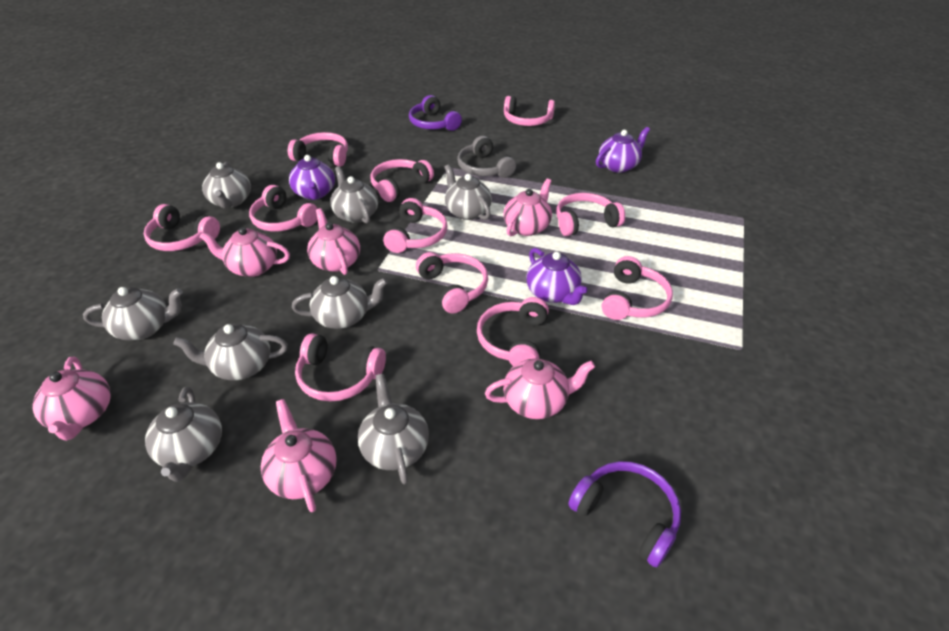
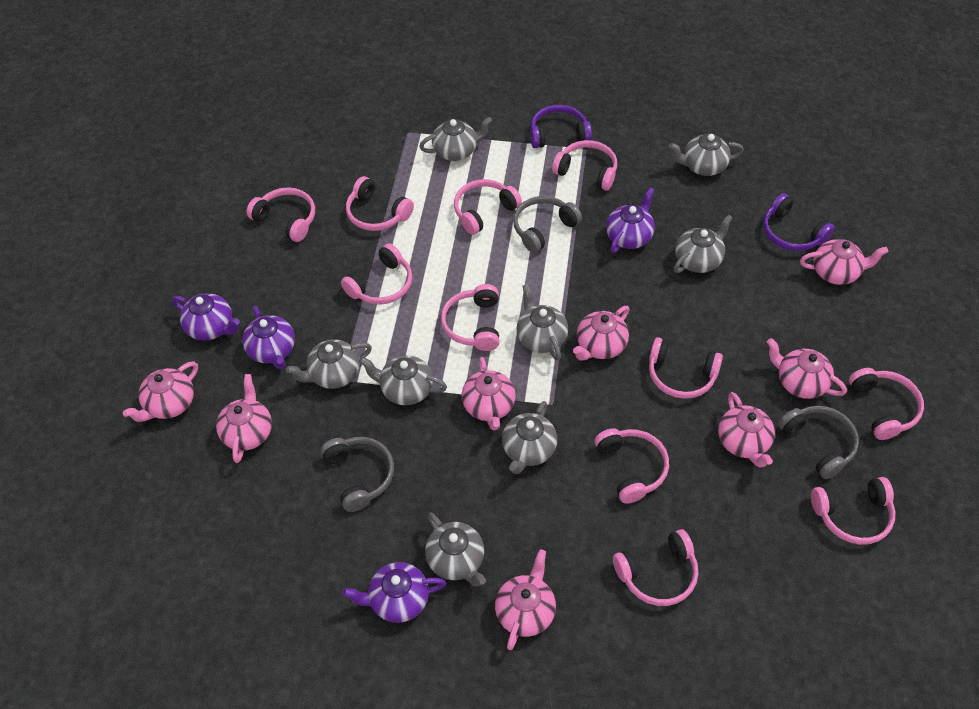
grey headphones: 1 -> 3
pink teapot: 6 -> 8
purple teapot: 3 -> 4

